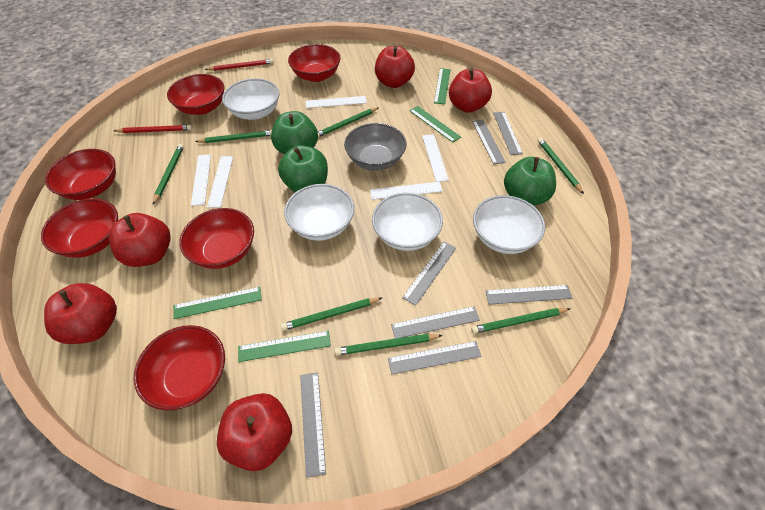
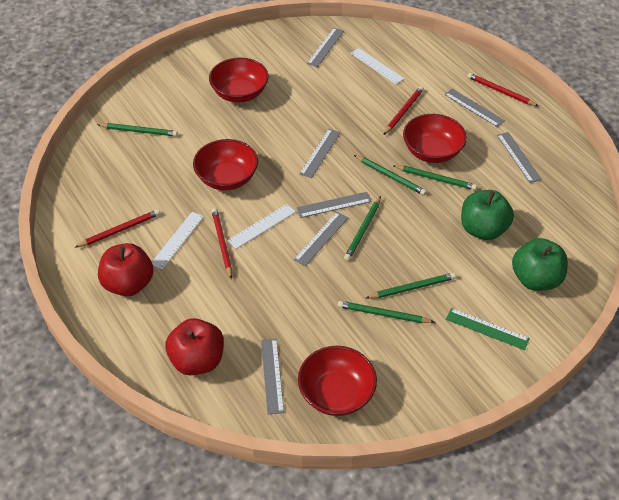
green apple: 3 -> 2
green pencil: 7 -> 6
green ruler: 4 -> 1
grey bowl: 1 -> 0
red apple: 5 -> 2
red bowl: 6 -> 4
red pencil: 2 -> 4
white bowl: 4 -> 0
white ruler: 5 -> 3

